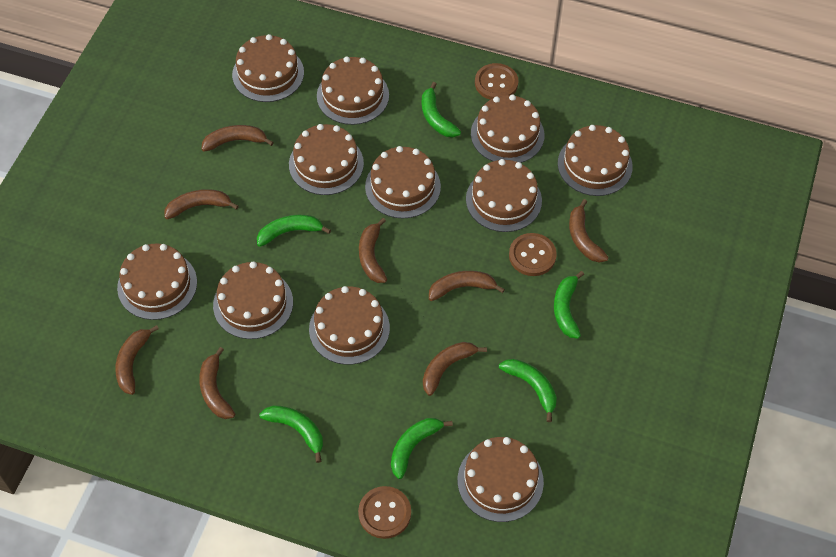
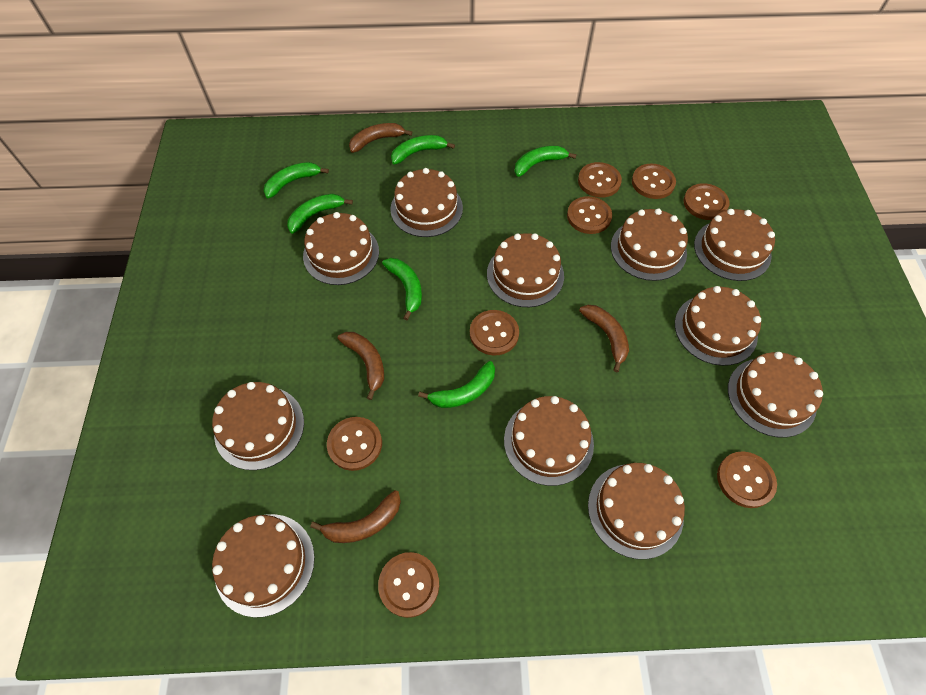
brown banana: 8 -> 4
brown button: 3 -> 8

